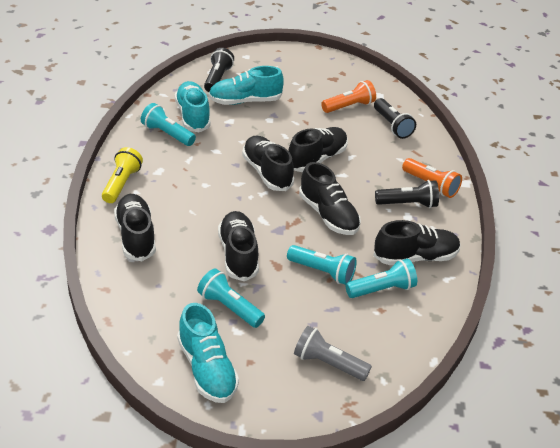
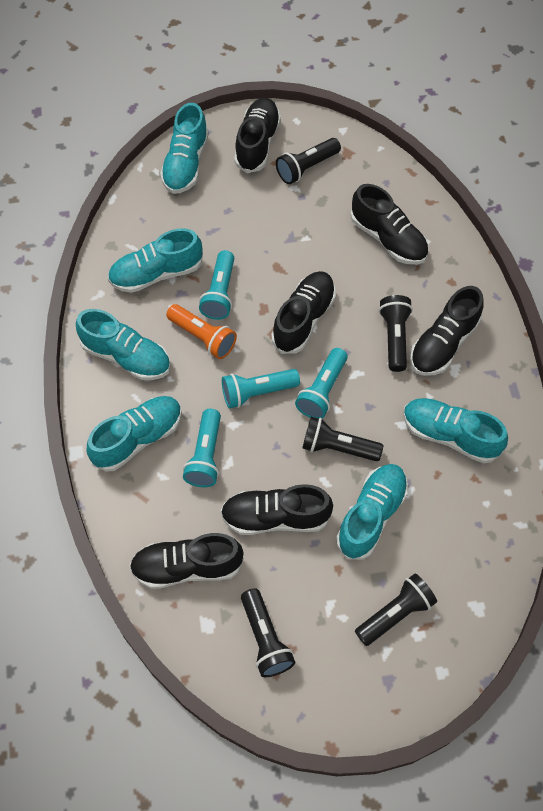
black flashlight: 3 -> 5
grey flashlight: 1 -> 0
orange flashlight: 2 -> 1
turquoise shoe: 3 -> 6
yellow flashlight: 1 -> 0

